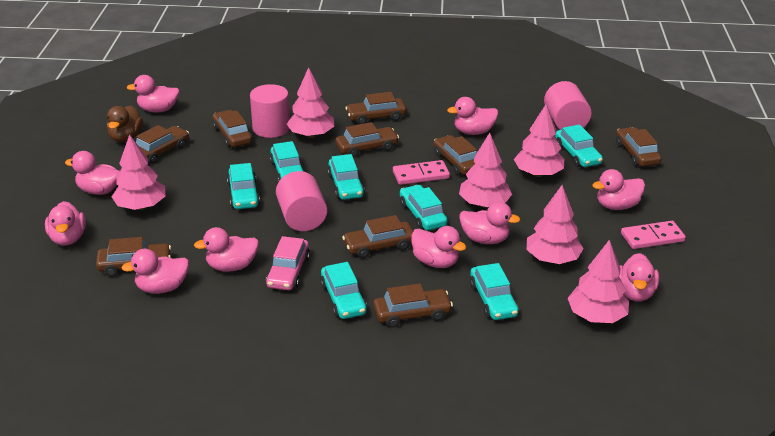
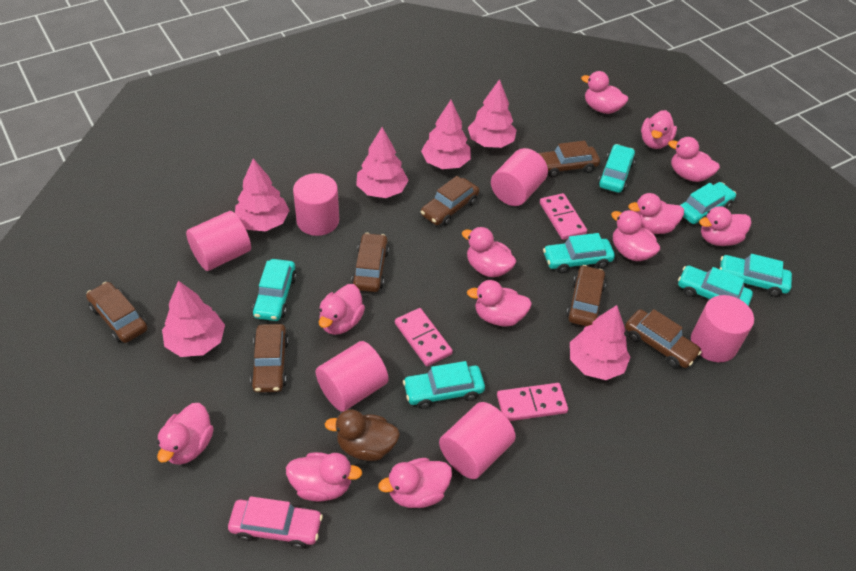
brown car: 9 -> 7
pink cylinder: 3 -> 6
pink domino: 2 -> 3
pink duck: 10 -> 12

